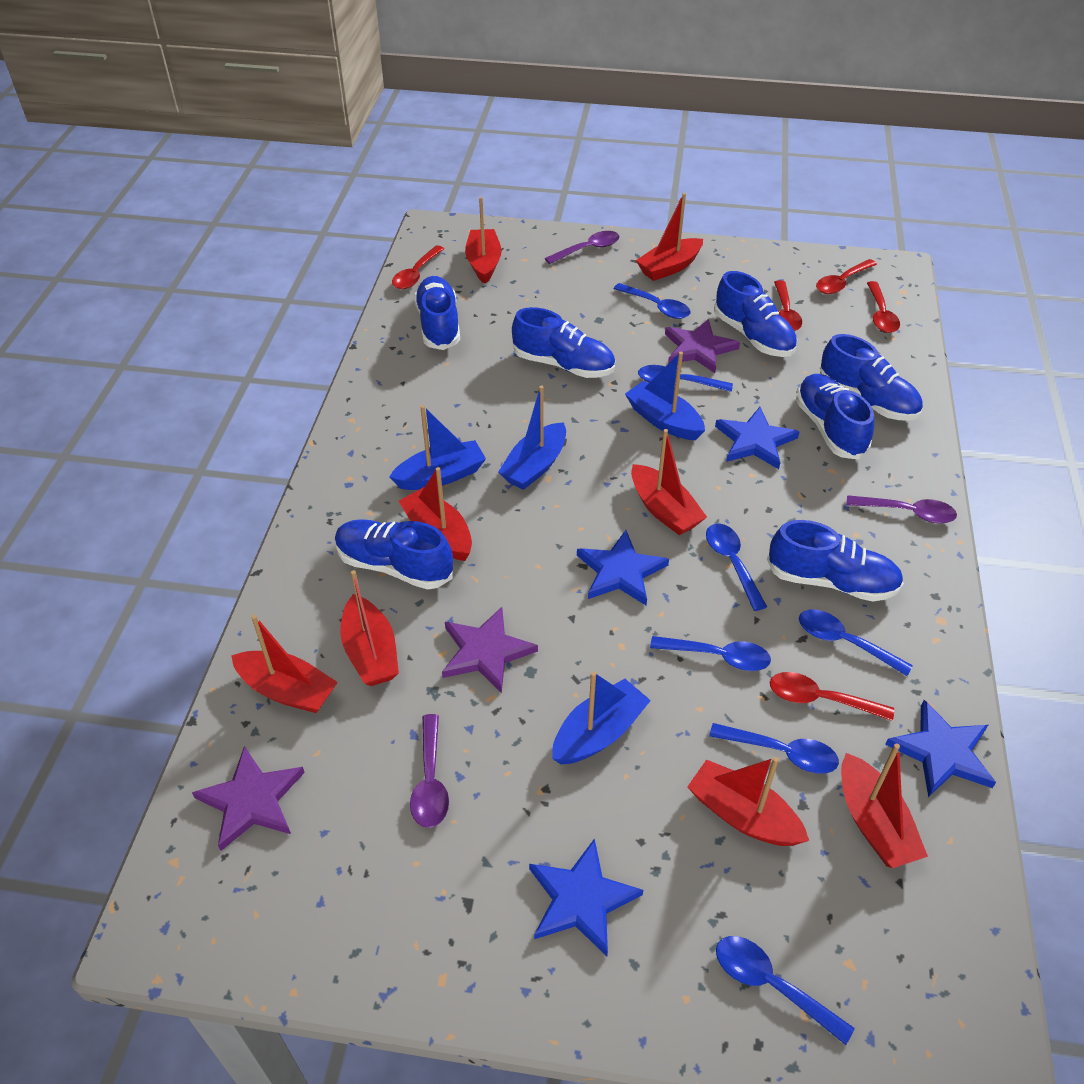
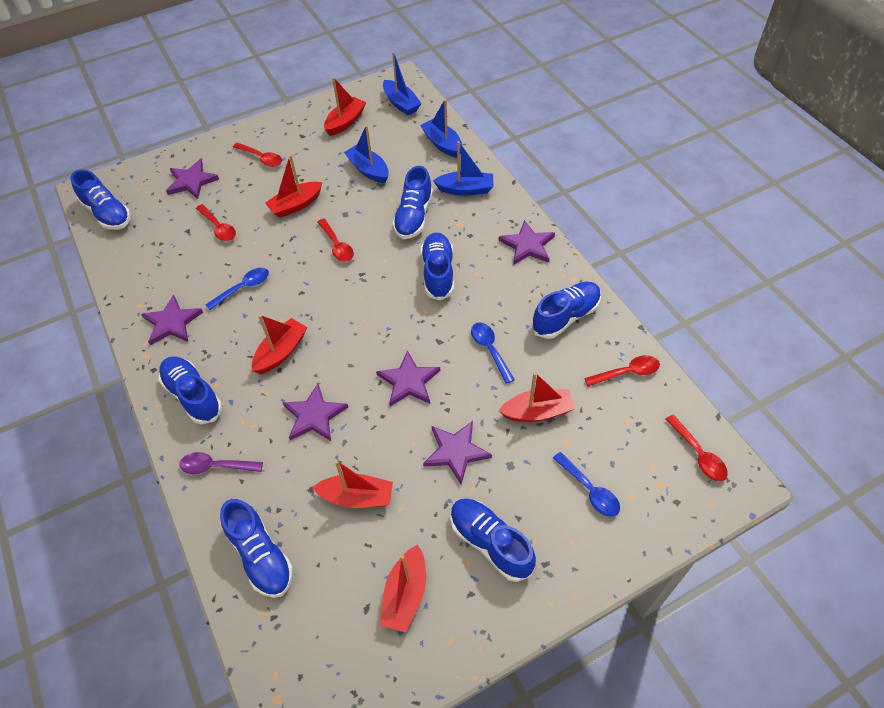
blue spoon: 7 -> 3
blue star: 4 -> 0
purple spoon: 3 -> 1
purple star: 3 -> 6
red boat: 8 -> 6

